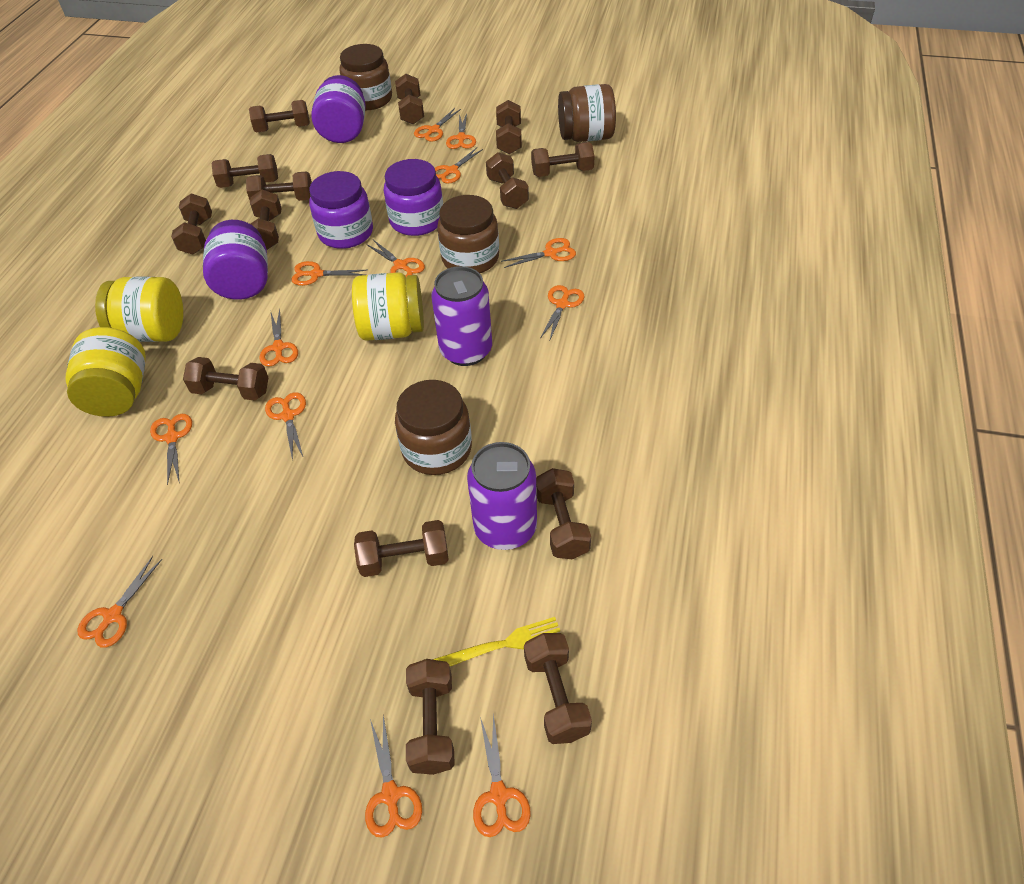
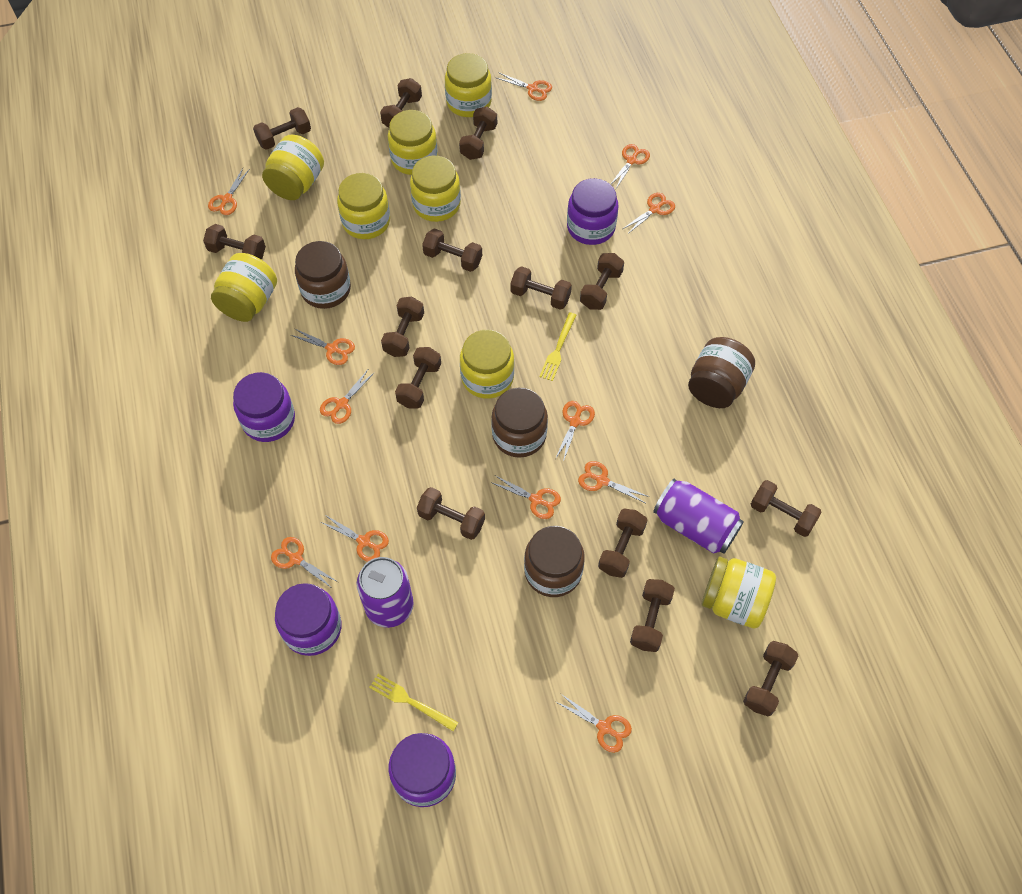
orange scissors: 13 -> 12
yellow fork: 1 -> 2
yellow jar: 3 -> 8

